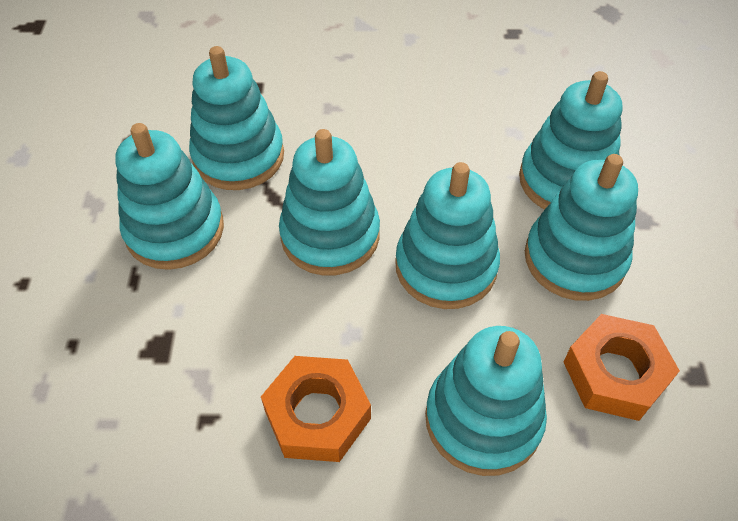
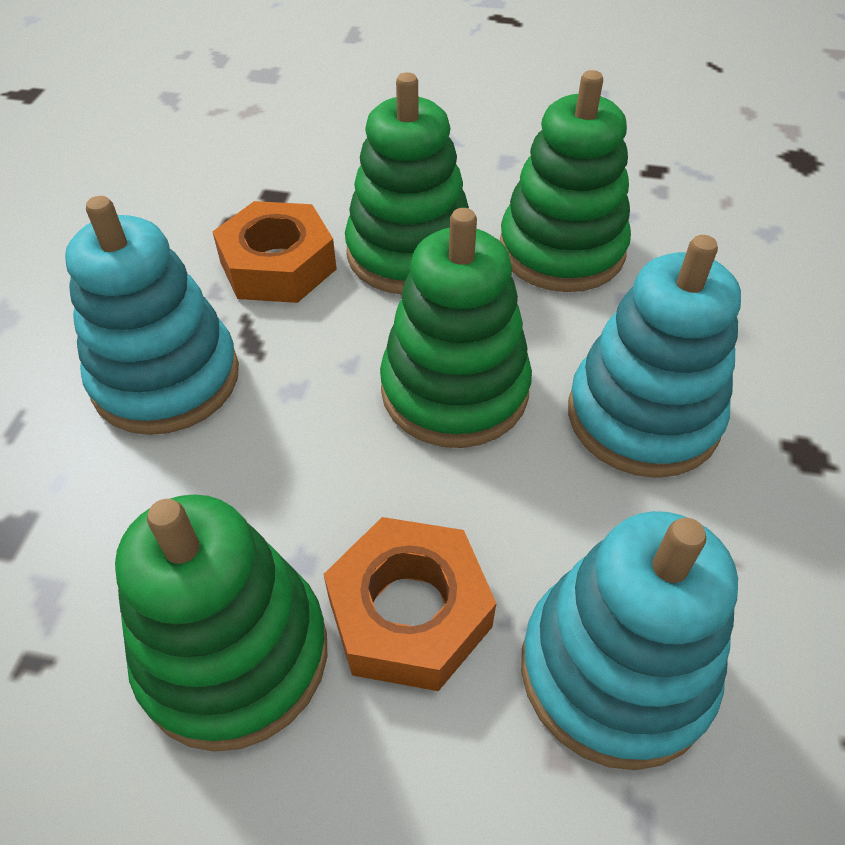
green stacking toy: 0 -> 4
turquoise stacking toy: 7 -> 3

